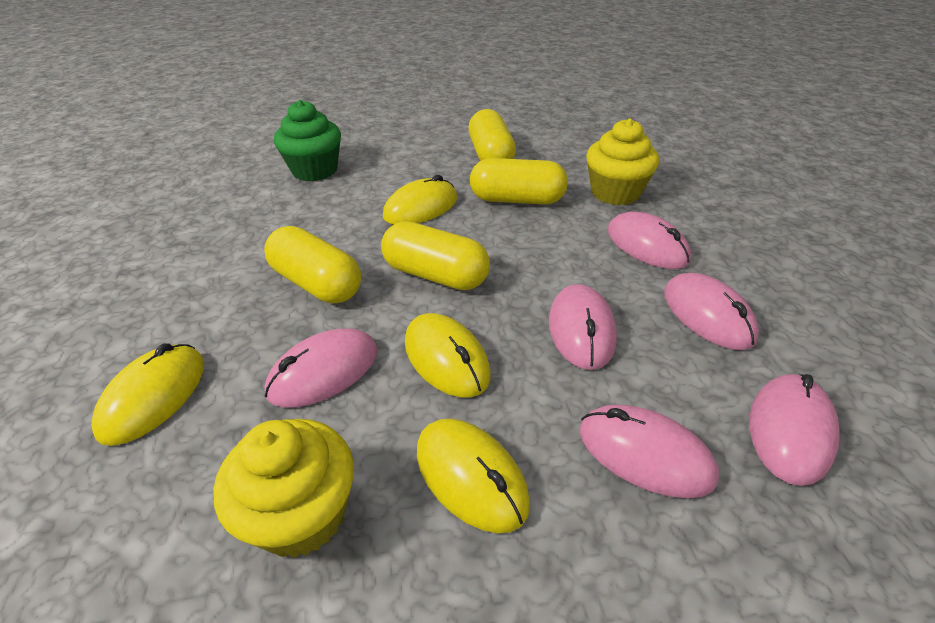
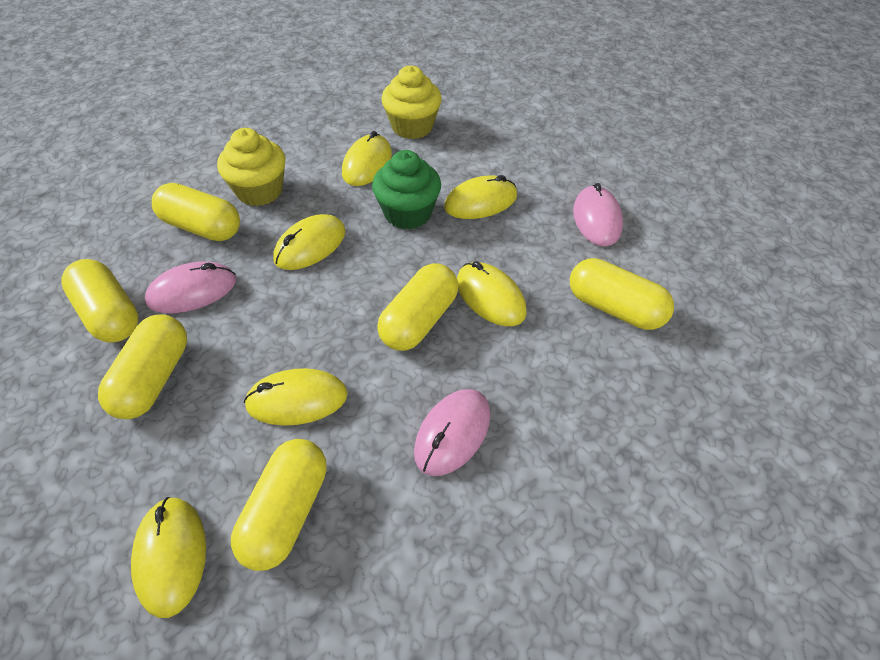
pink mouse: 6 -> 3
yellow capsule: 4 -> 6
yellow mouse: 4 -> 6

